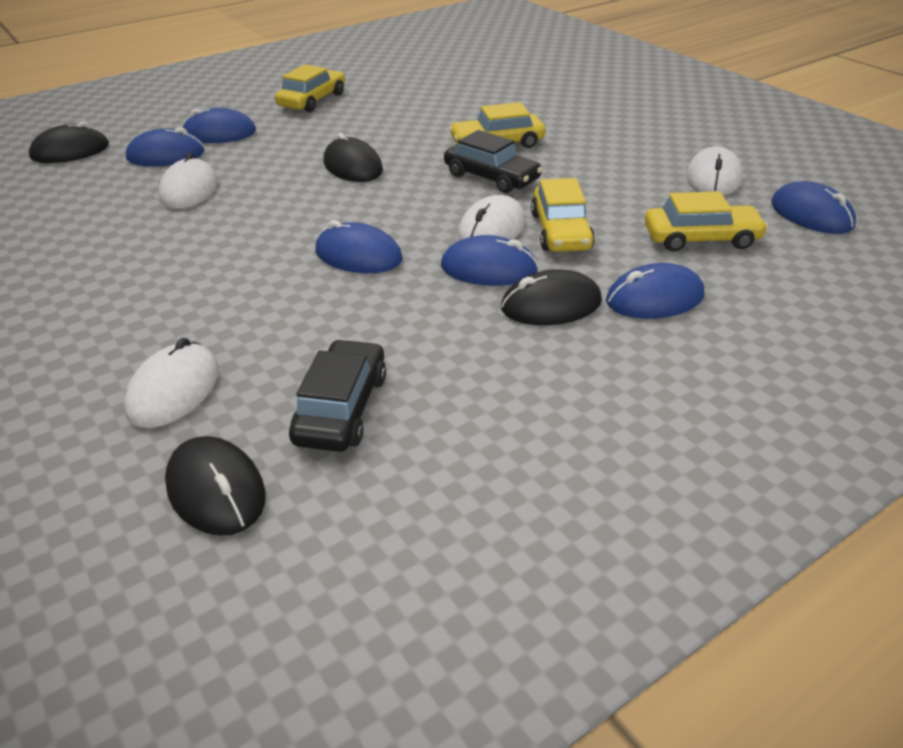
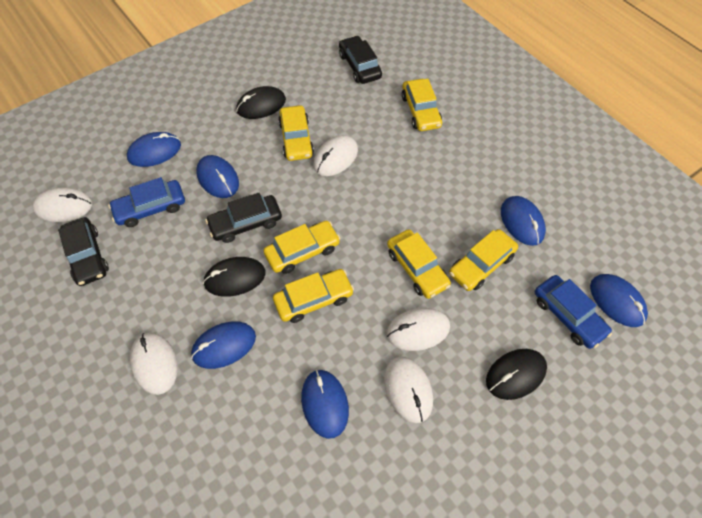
black car: 2 -> 3
black mouse: 4 -> 3
blue car: 0 -> 2
white mouse: 4 -> 5
yellow car: 4 -> 6

